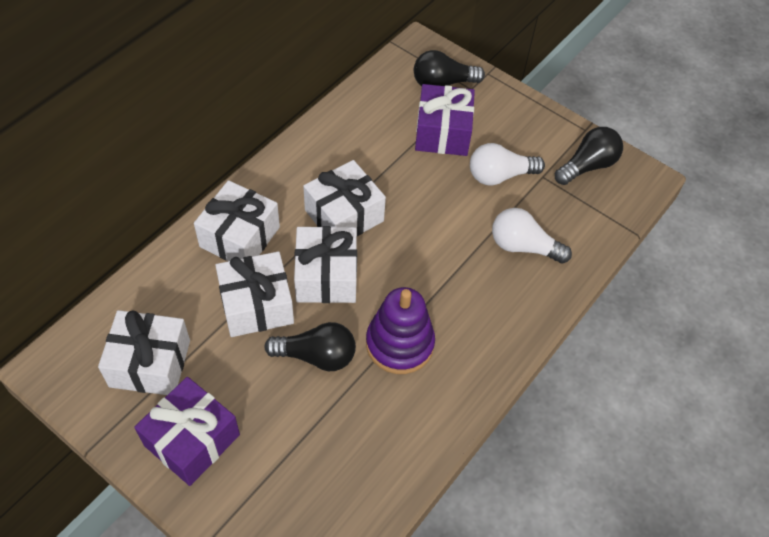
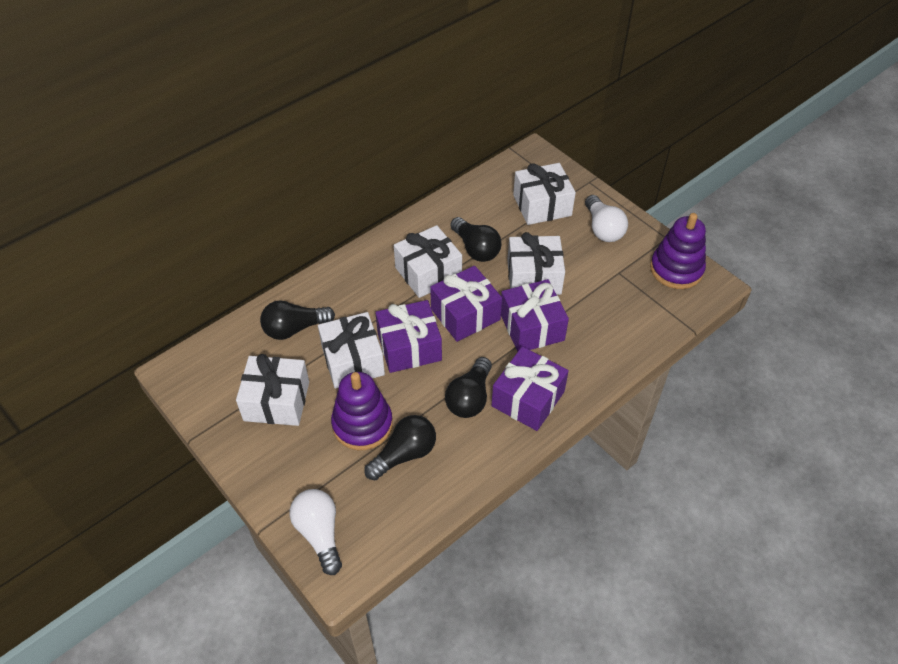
black light bulb: 3 -> 4
purple gift: 2 -> 4
purple stacking toy: 1 -> 2

